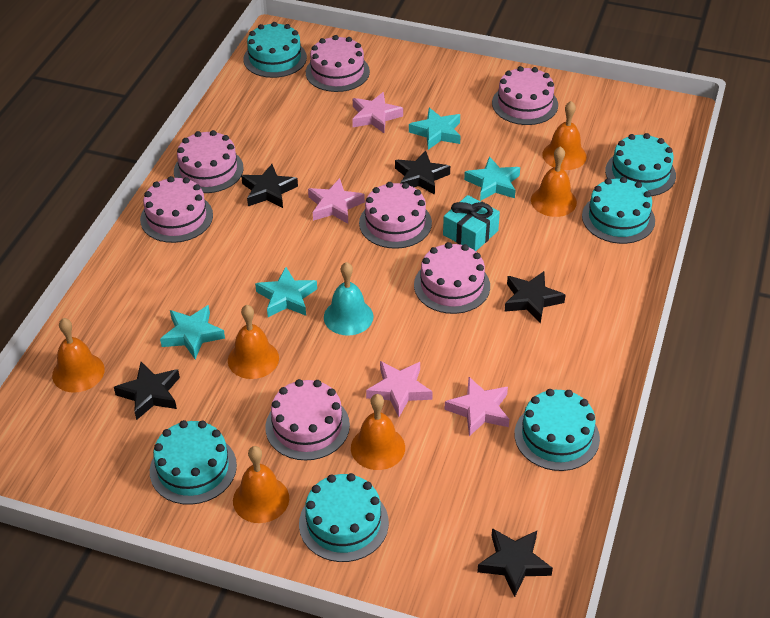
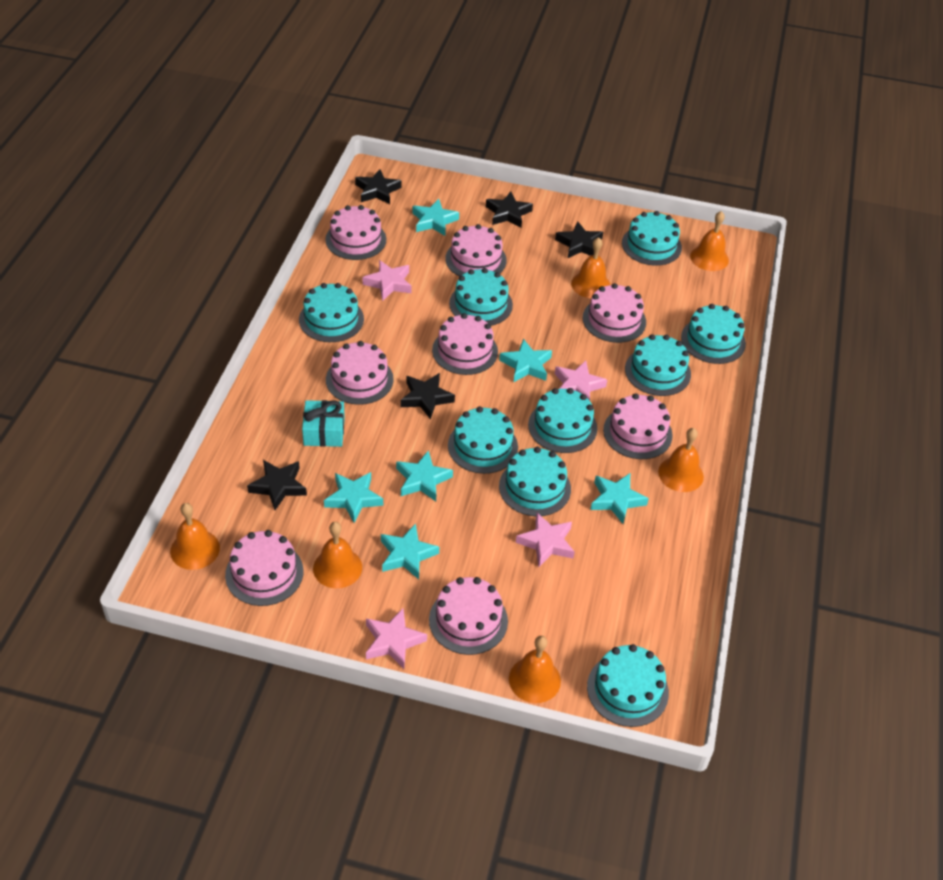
pink cake: 7 -> 8
turquoise bell: 1 -> 0
turquoise cake: 6 -> 9
turquoise star: 4 -> 6

